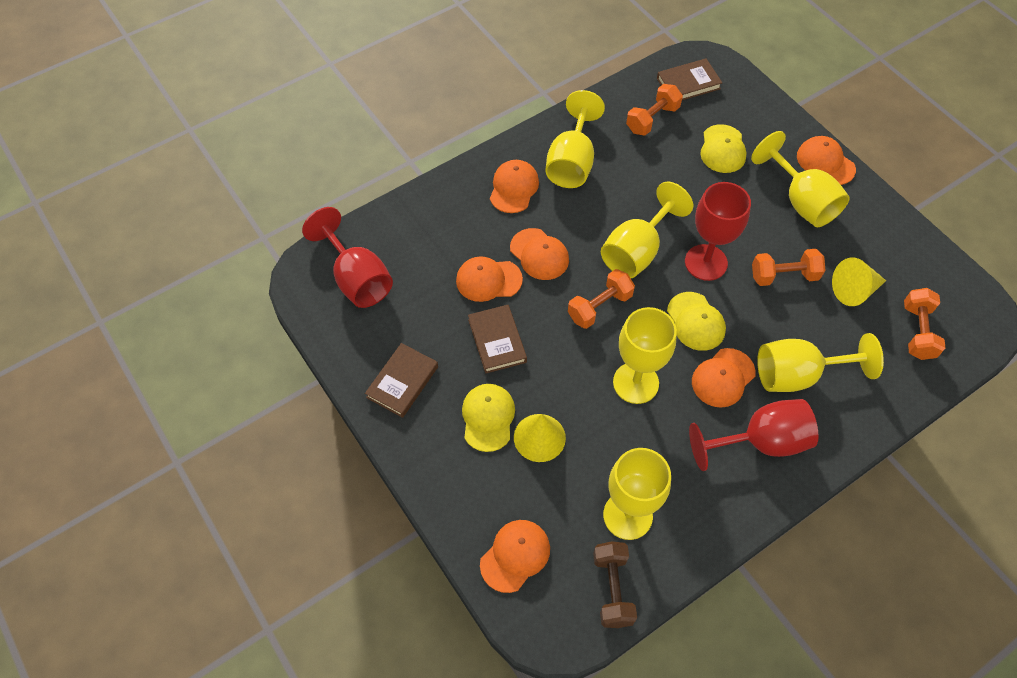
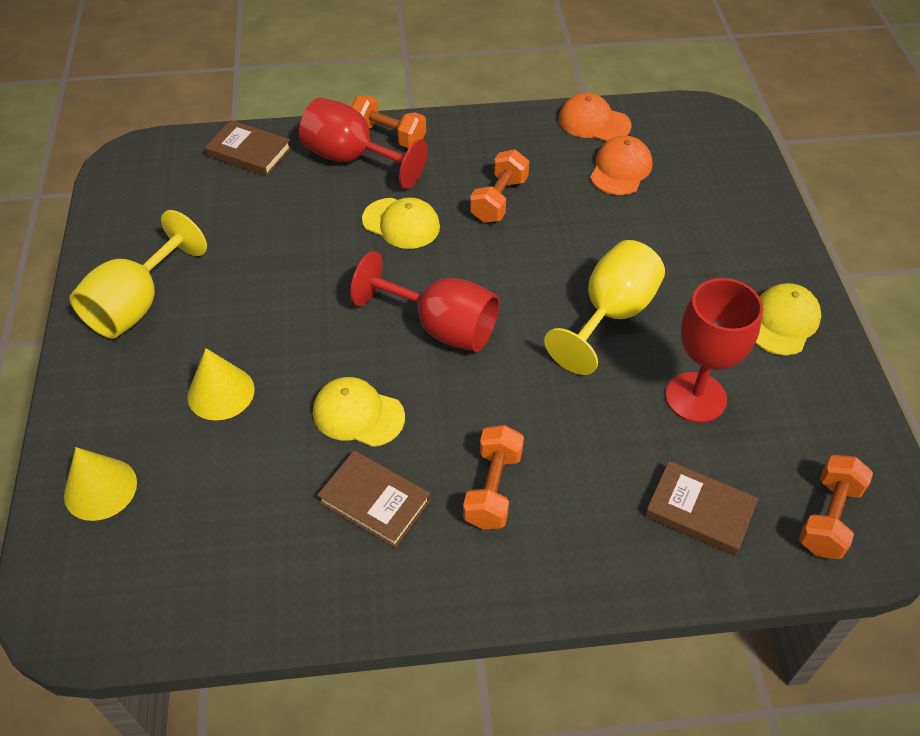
brown dumbbell: 1 -> 0
orange cap: 6 -> 2
yellow goblet: 6 -> 2

